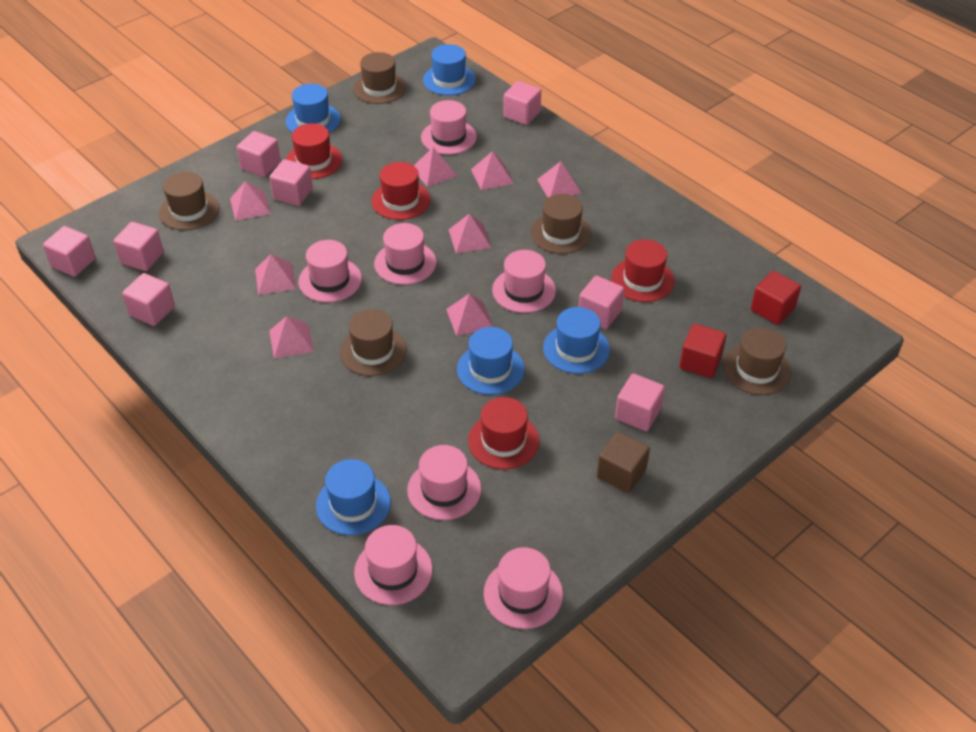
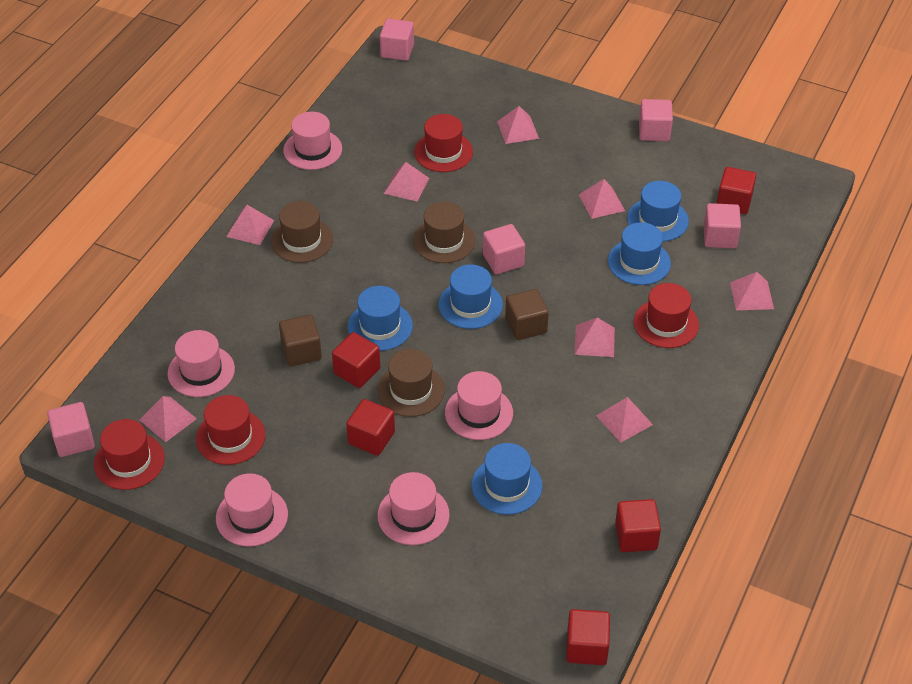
brown cube: 1 -> 2
brown hat: 5 -> 3
pink cube: 8 -> 5
pink hat: 7 -> 5
red cube: 2 -> 5

